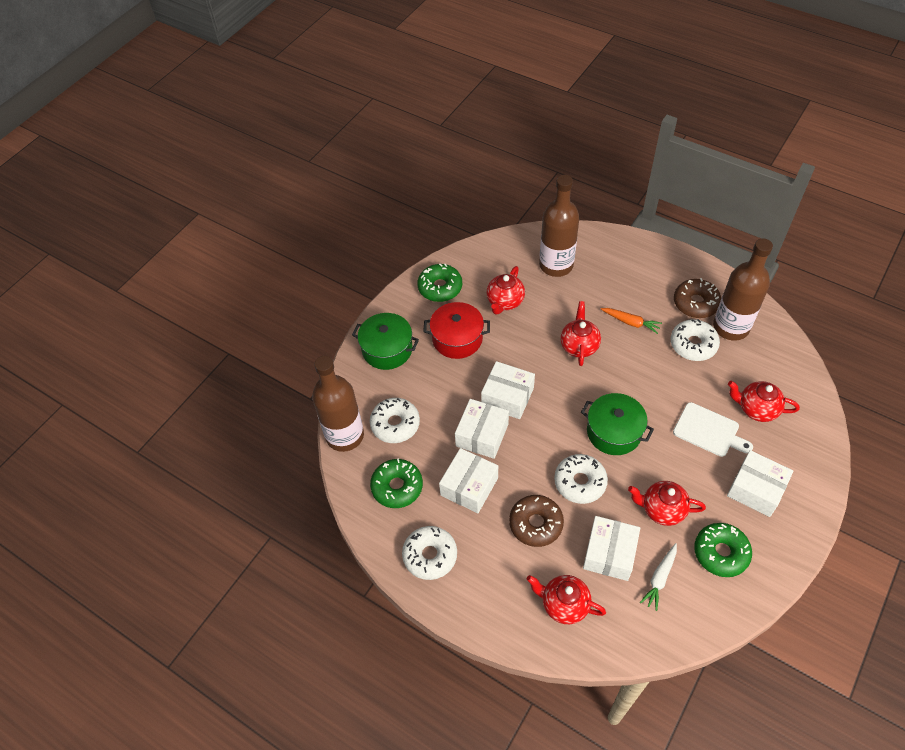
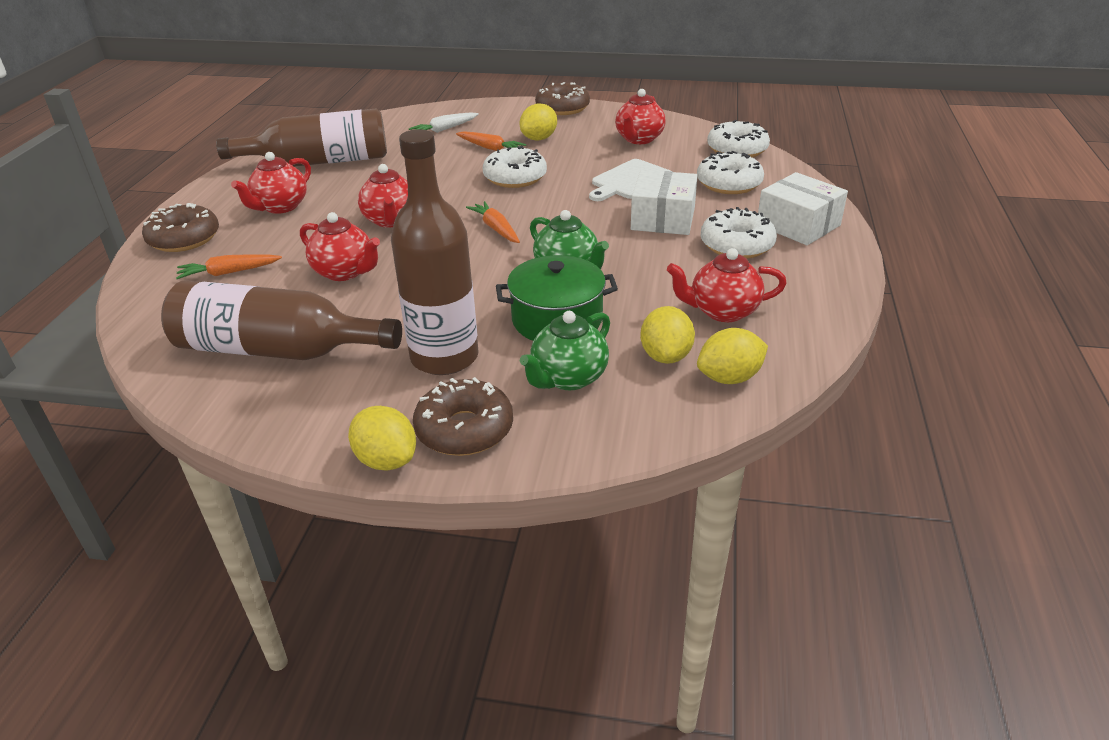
brown donut: 2 -> 3
green donut: 3 -> 0
green pot: 2 -> 1
green teapot: 0 -> 2
orange carrot: 1 -> 3
red pot: 1 -> 0
white box: 5 -> 2
yellow lemon: 0 -> 4

